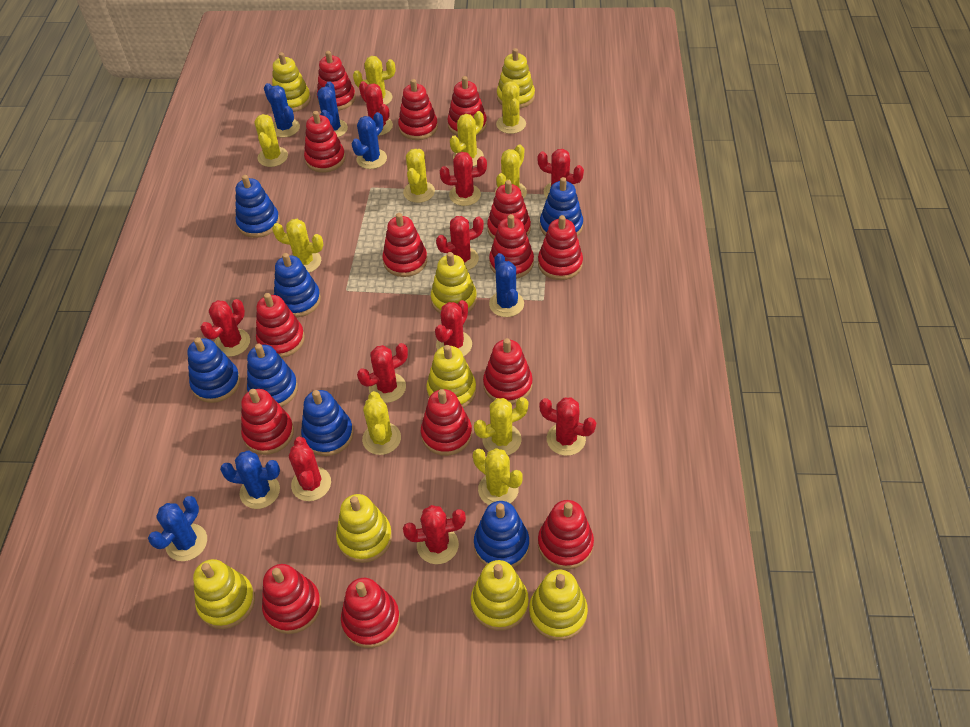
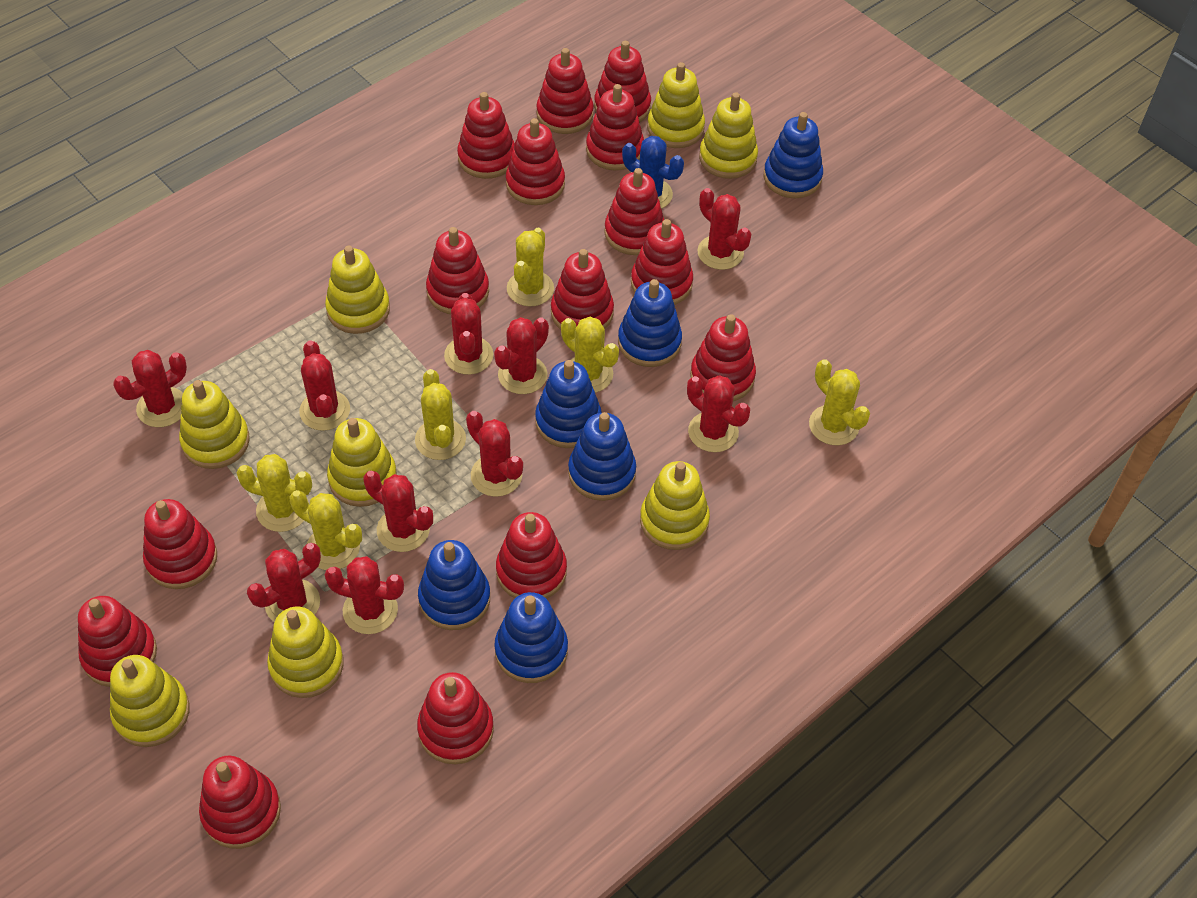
blue cactus: 6 -> 1
blue stacking toy: 7 -> 6
yellow cactus: 10 -> 6

